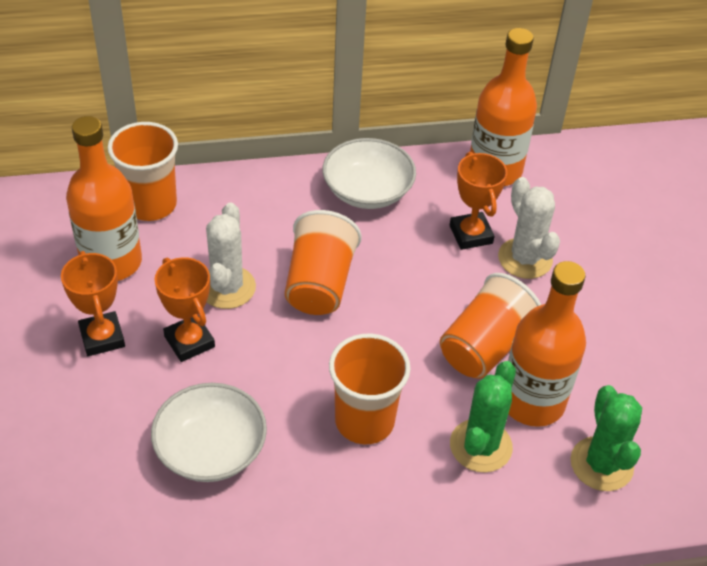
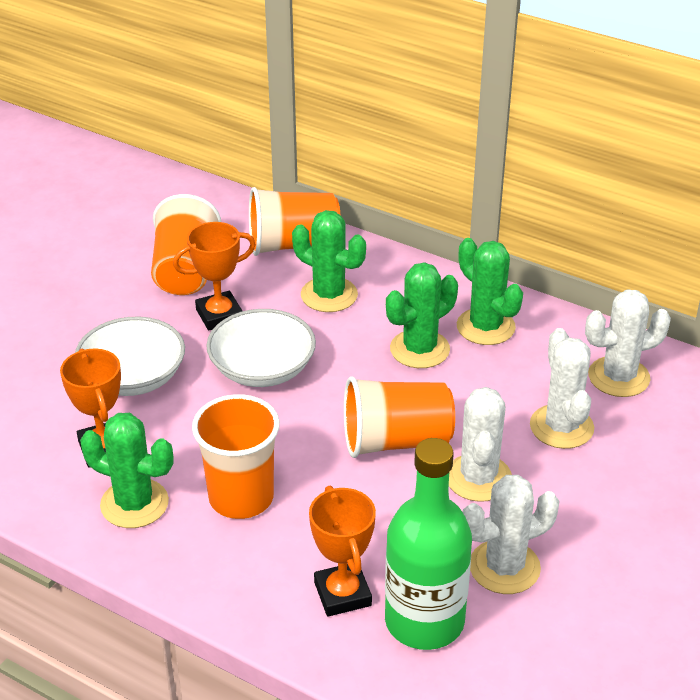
green bottle: 0 -> 1
green cactus: 2 -> 4
orange bottle: 3 -> 0
white cactus: 2 -> 4

